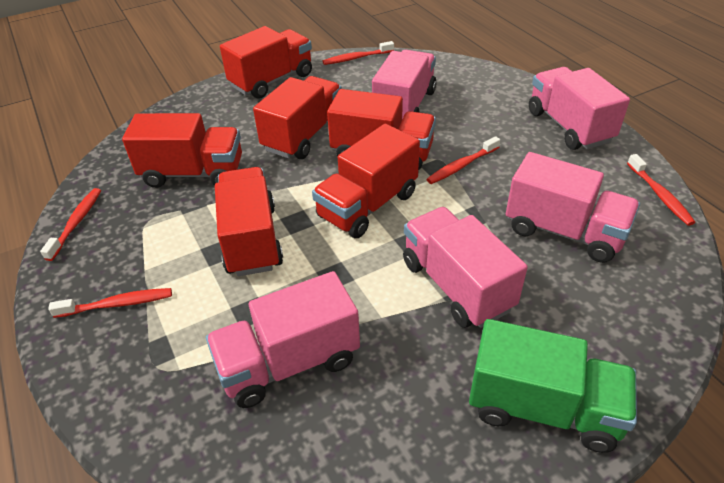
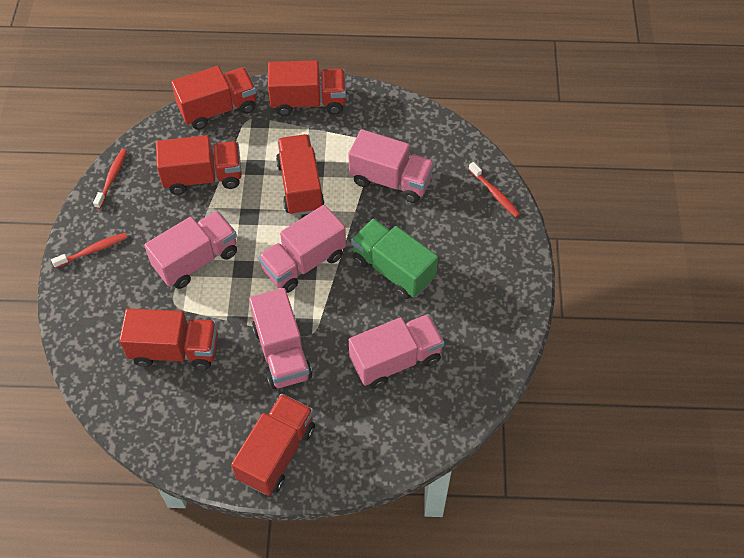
red toothbrush: 5 -> 3

